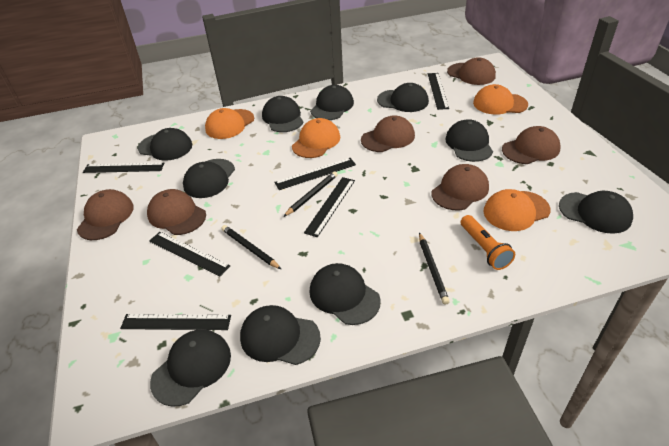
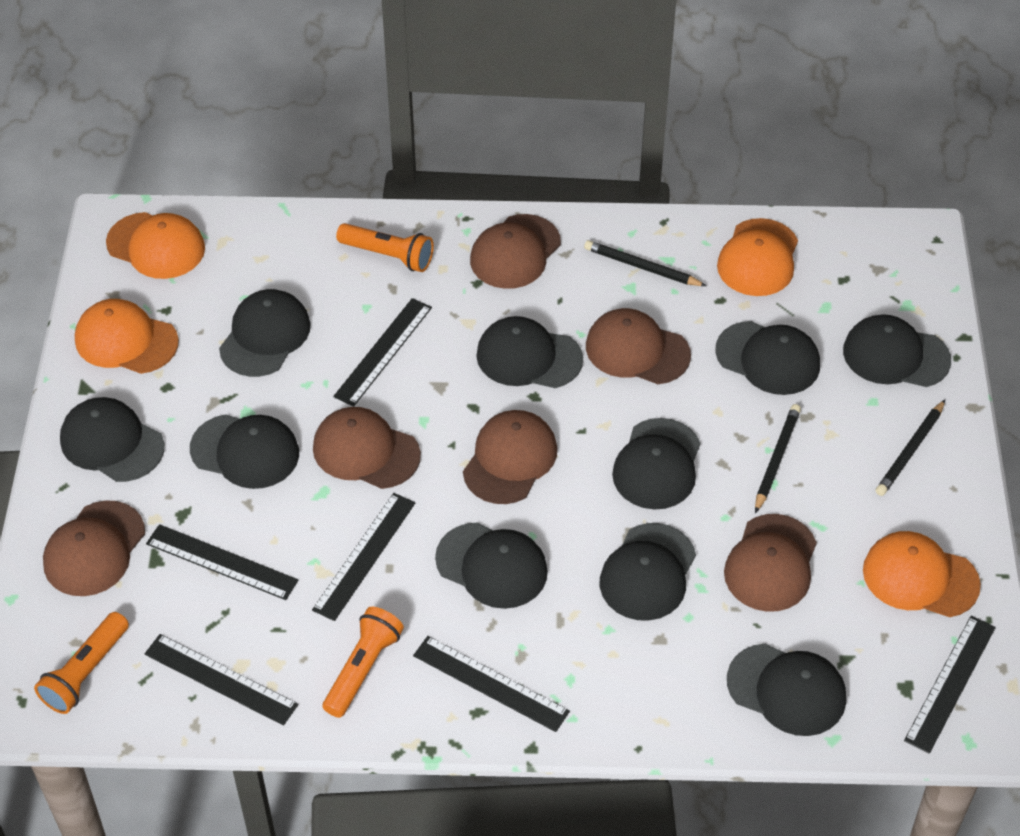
orange flashlight: 1 -> 3

